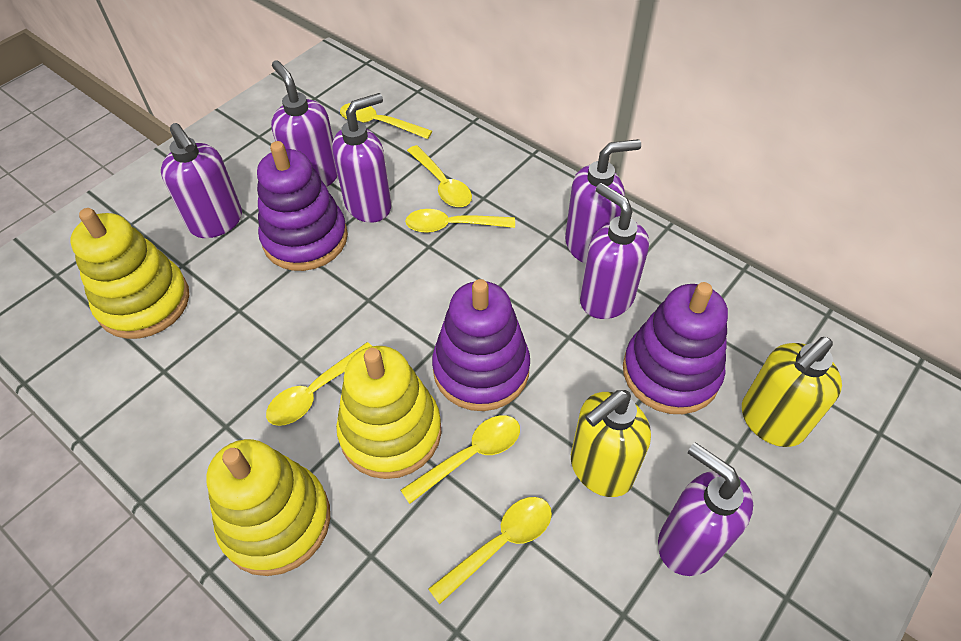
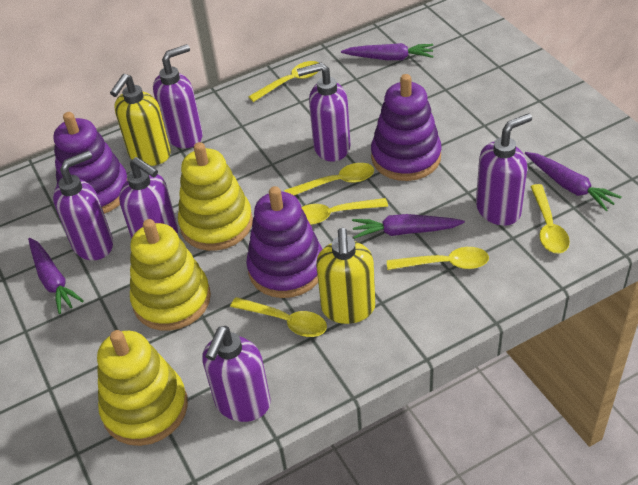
purple carrot: 0 -> 4

